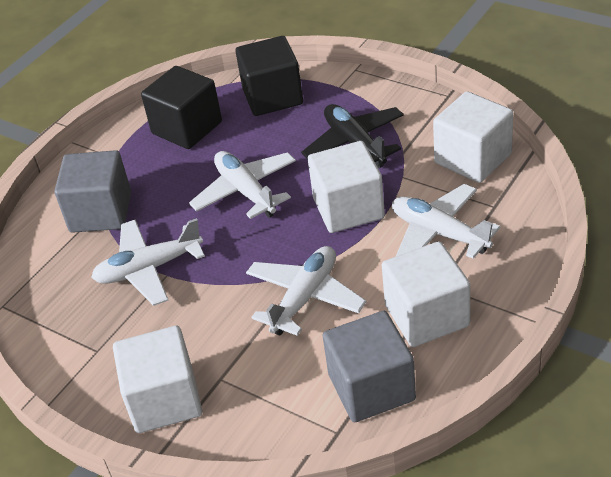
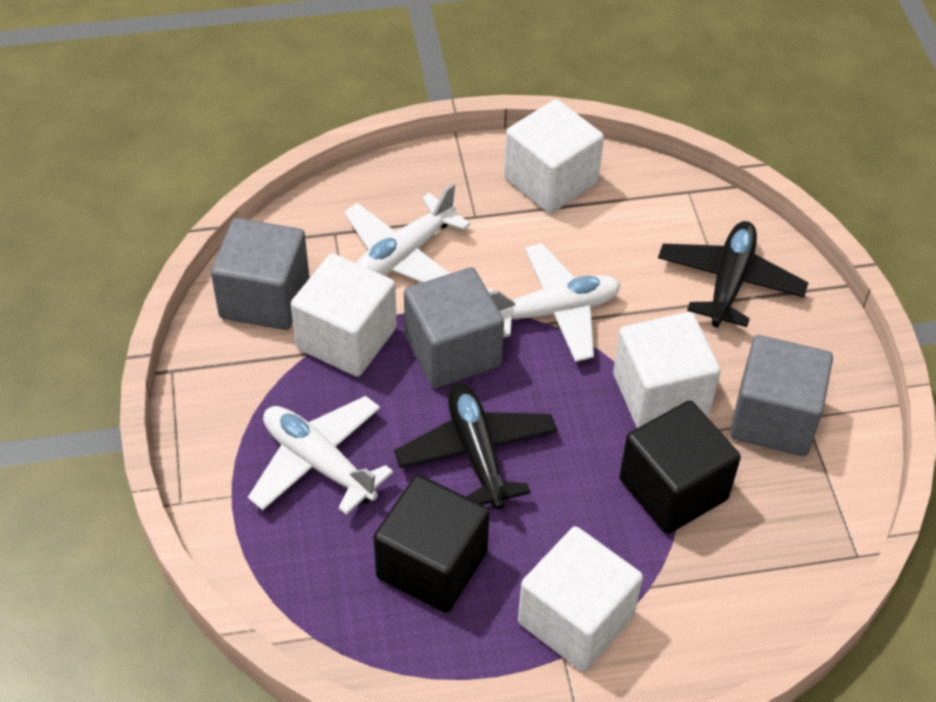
black plane: 1 -> 2
grey cube: 2 -> 3
white plane: 4 -> 3

